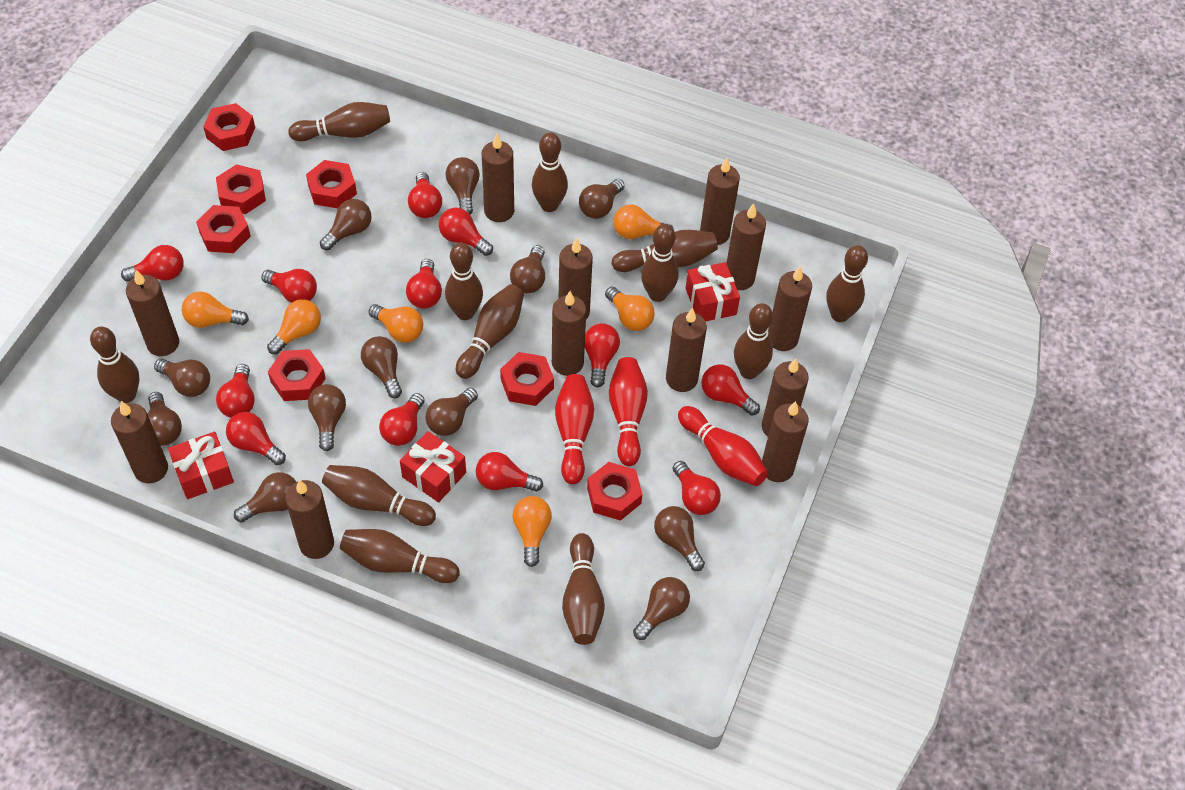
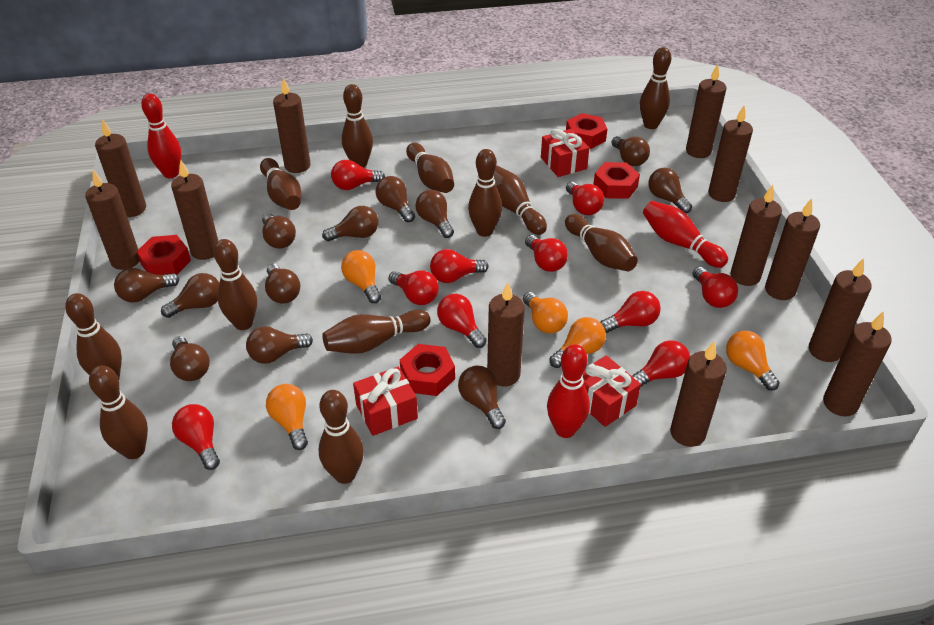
orange light bulb: 6 -> 5
red light bulb: 12 -> 10
red nut: 7 -> 4

